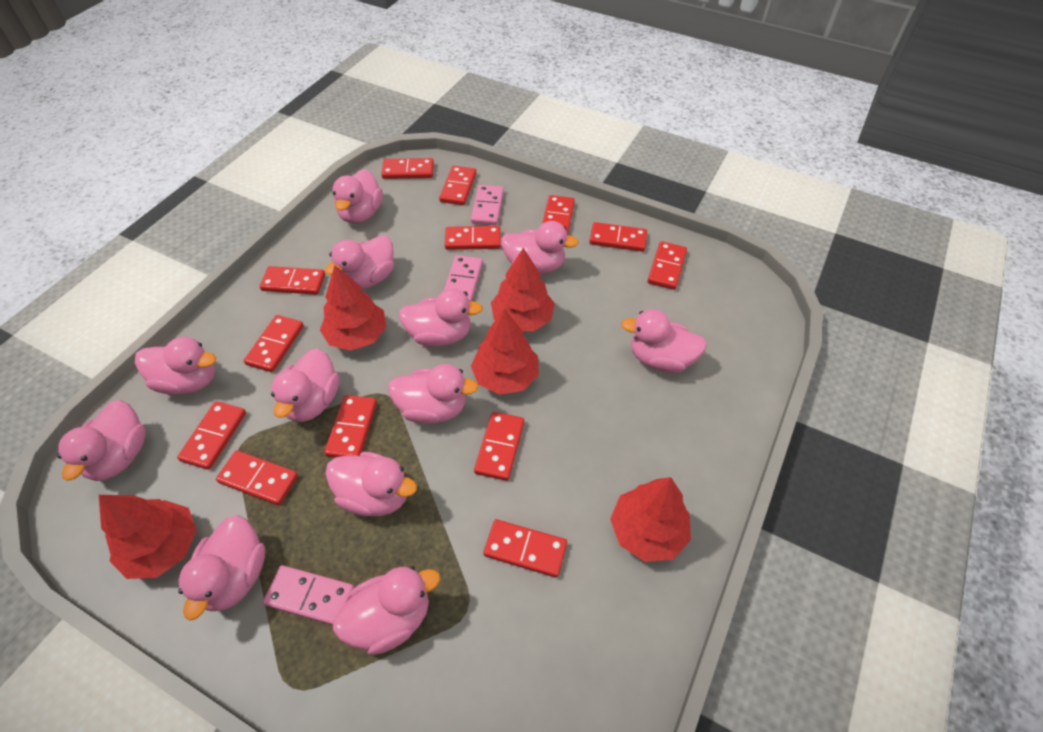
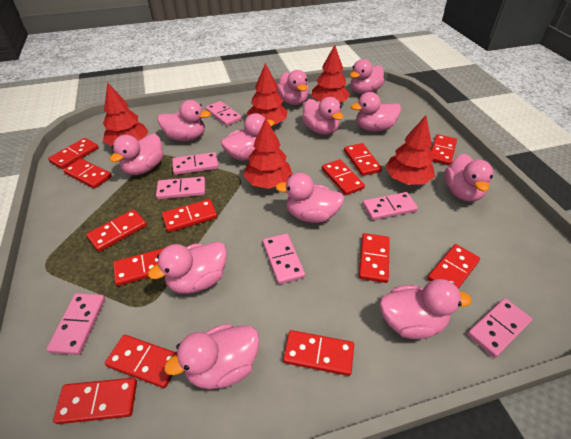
pink domino: 3 -> 7

